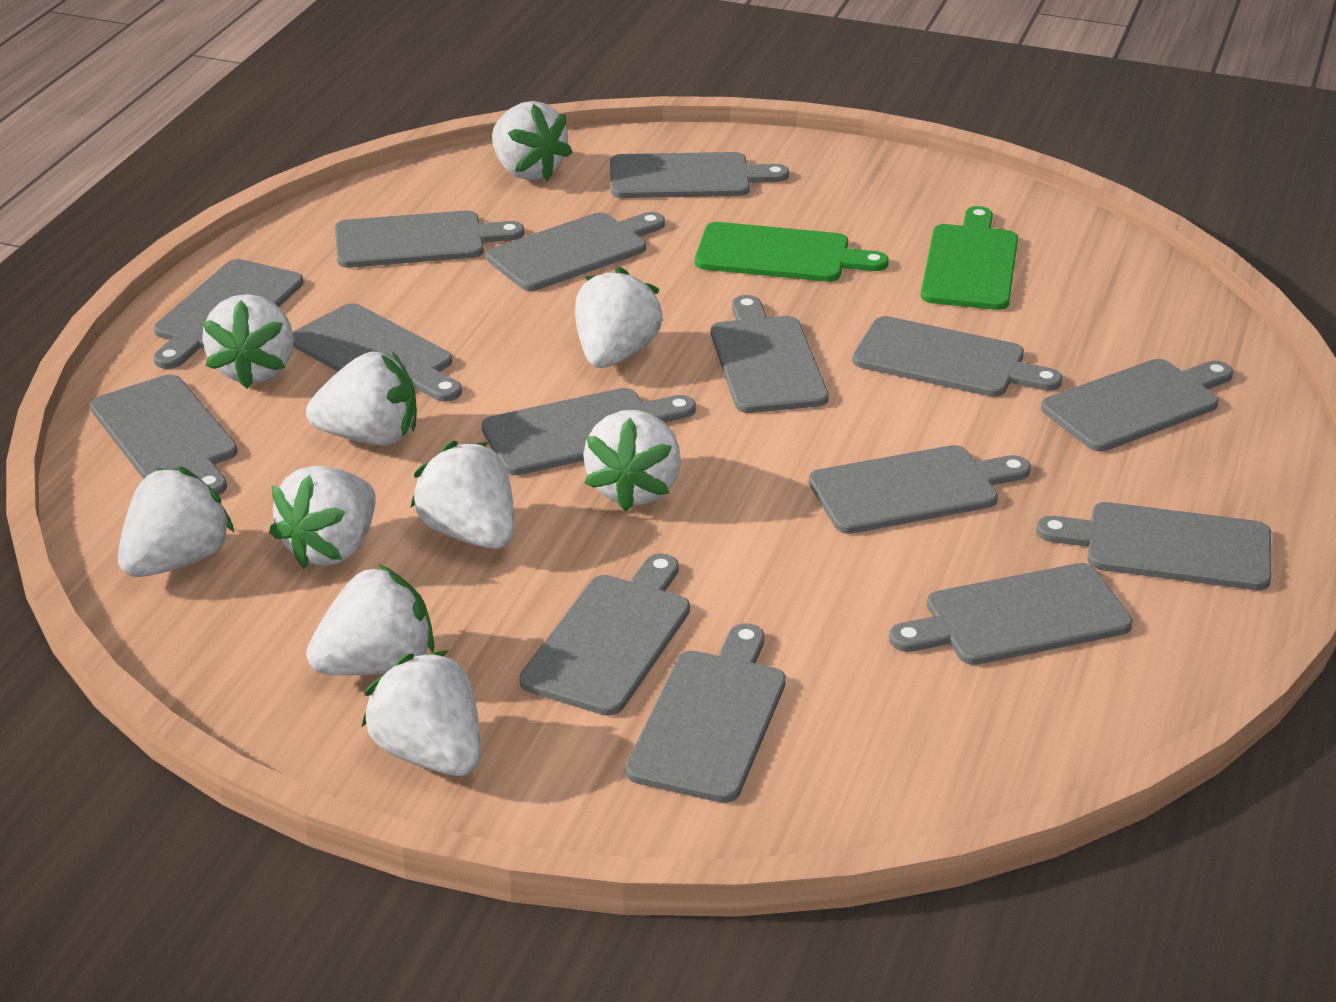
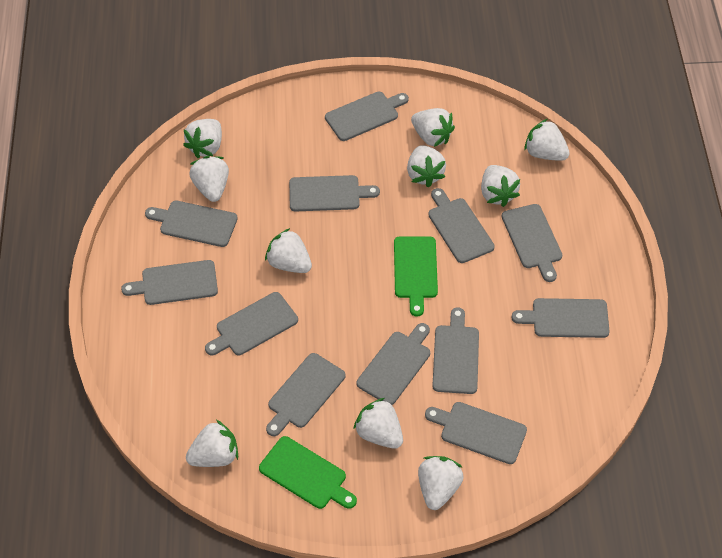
grey cutting board: 15 -> 12

